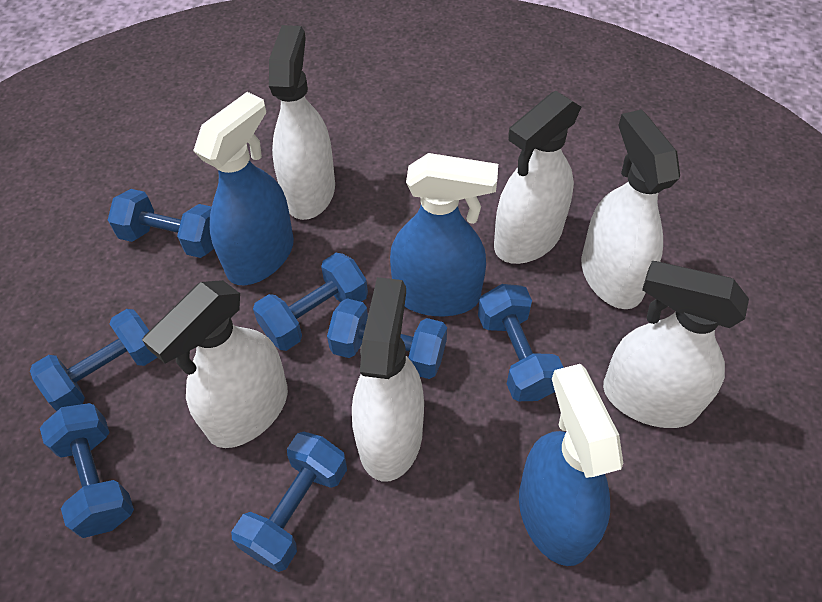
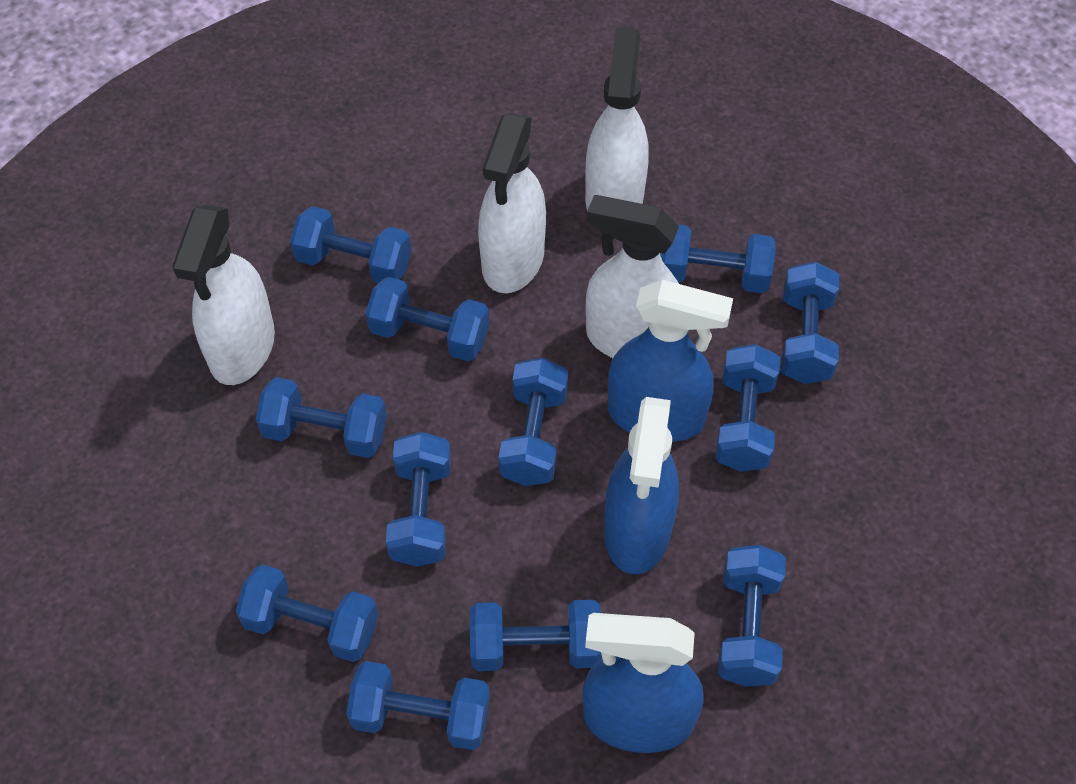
blue dumbbell: 7 -> 12
white spray bottle: 6 -> 4

